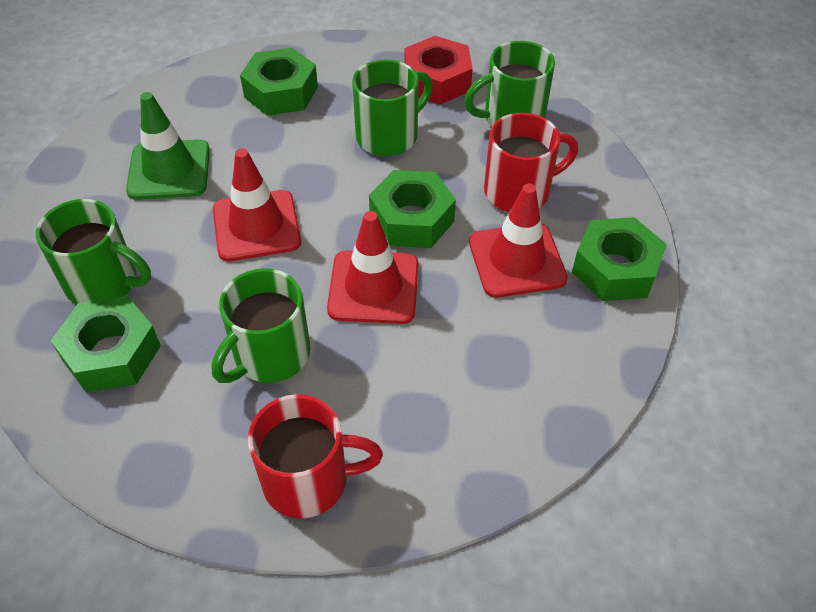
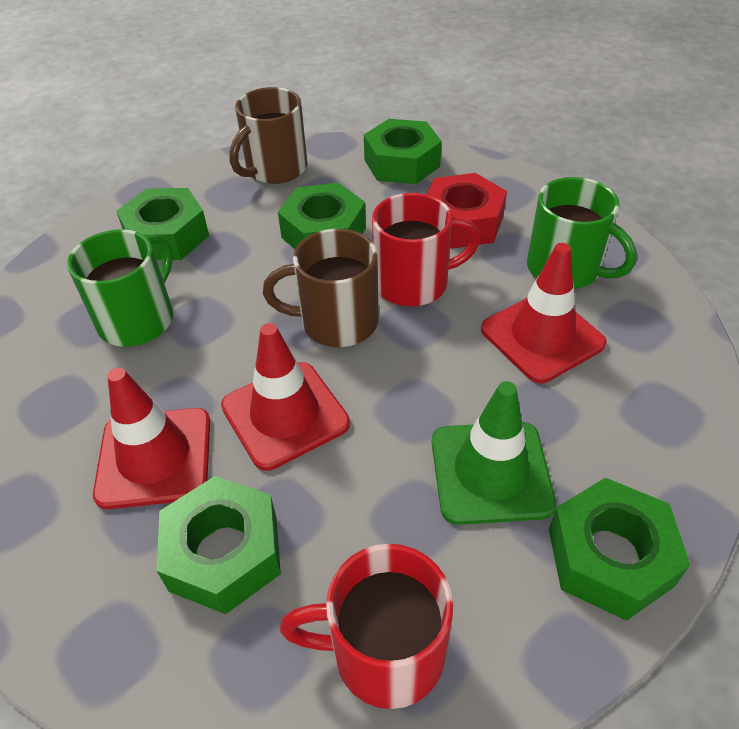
brown mug: 0 -> 2
green mug: 4 -> 2
green nut: 4 -> 5

